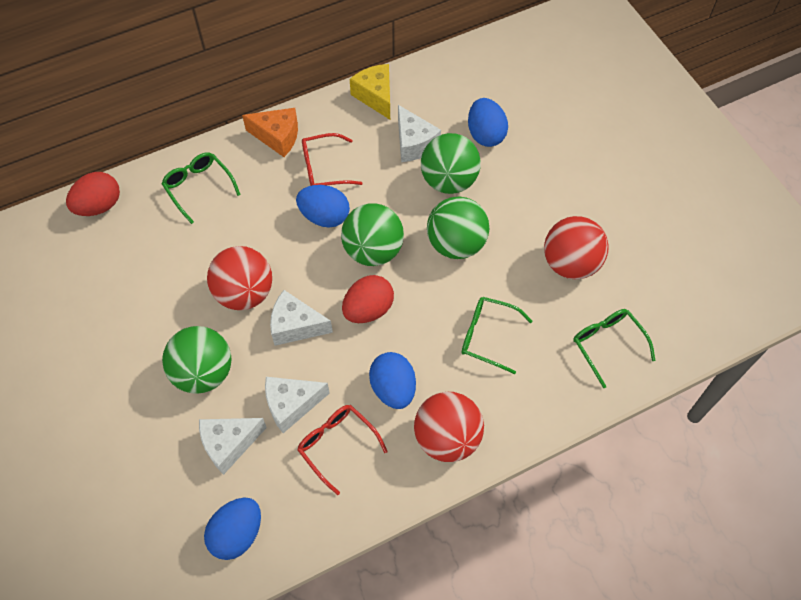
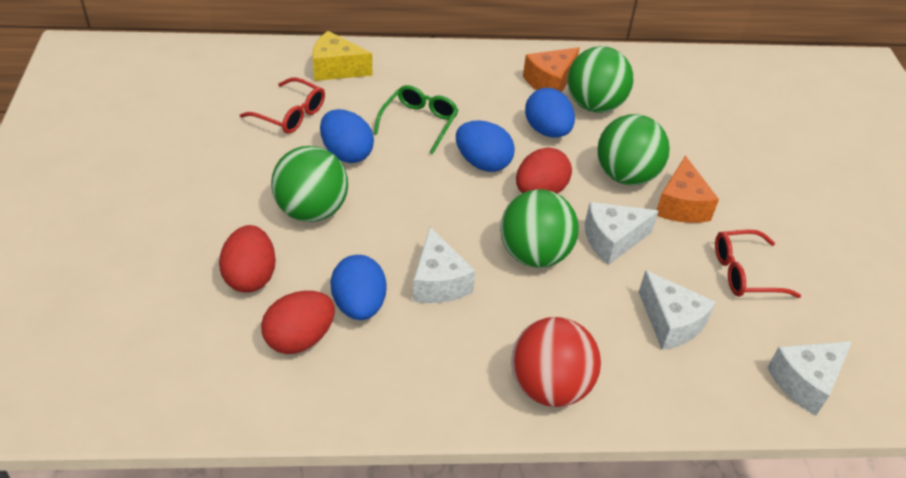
green glasses: 3 -> 1
orange cheese: 1 -> 2
red ball: 3 -> 1
red egg: 2 -> 3

